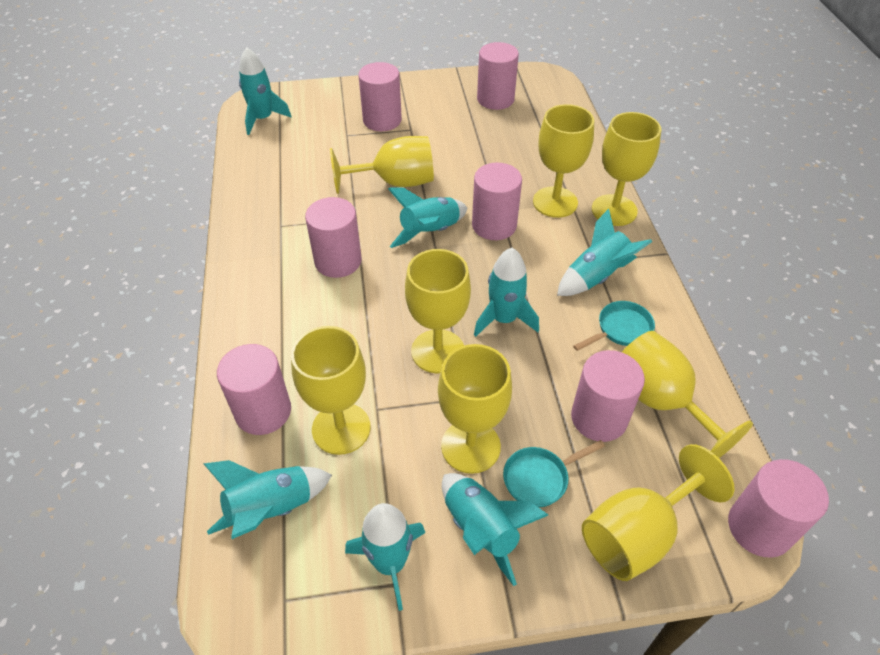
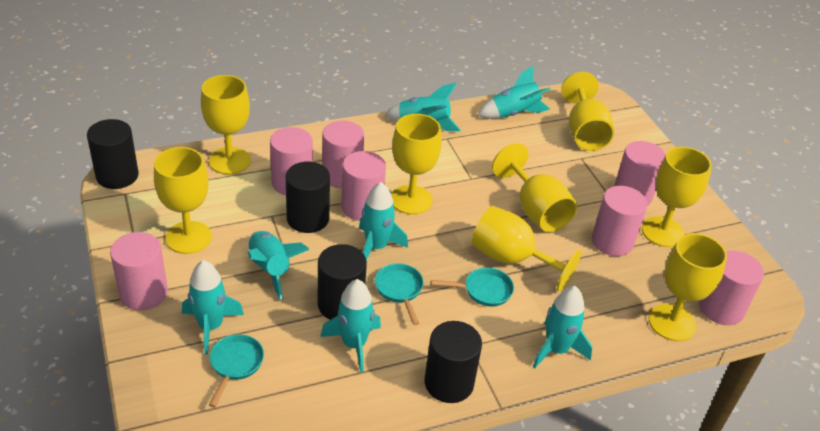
black cylinder: 0 -> 4
turquoise pan: 2 -> 3

